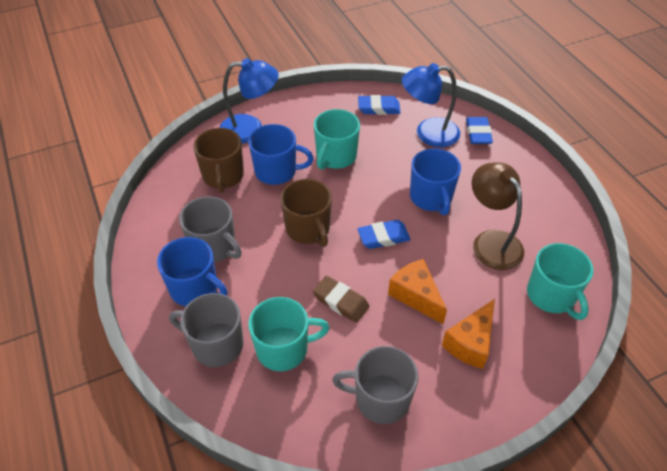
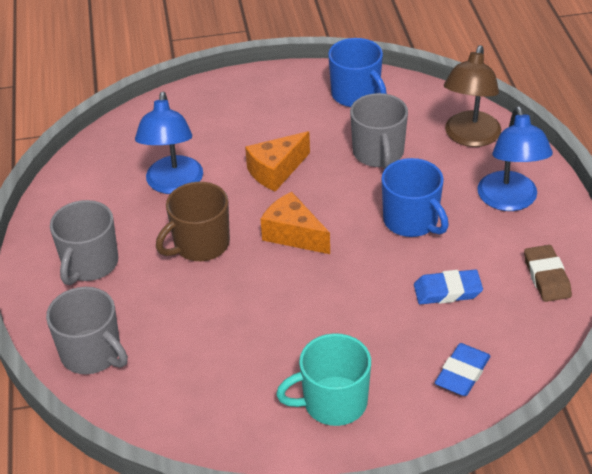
blue eraser: 3 -> 2
blue mug: 3 -> 2
brown mug: 2 -> 1
turquoise mug: 3 -> 1

